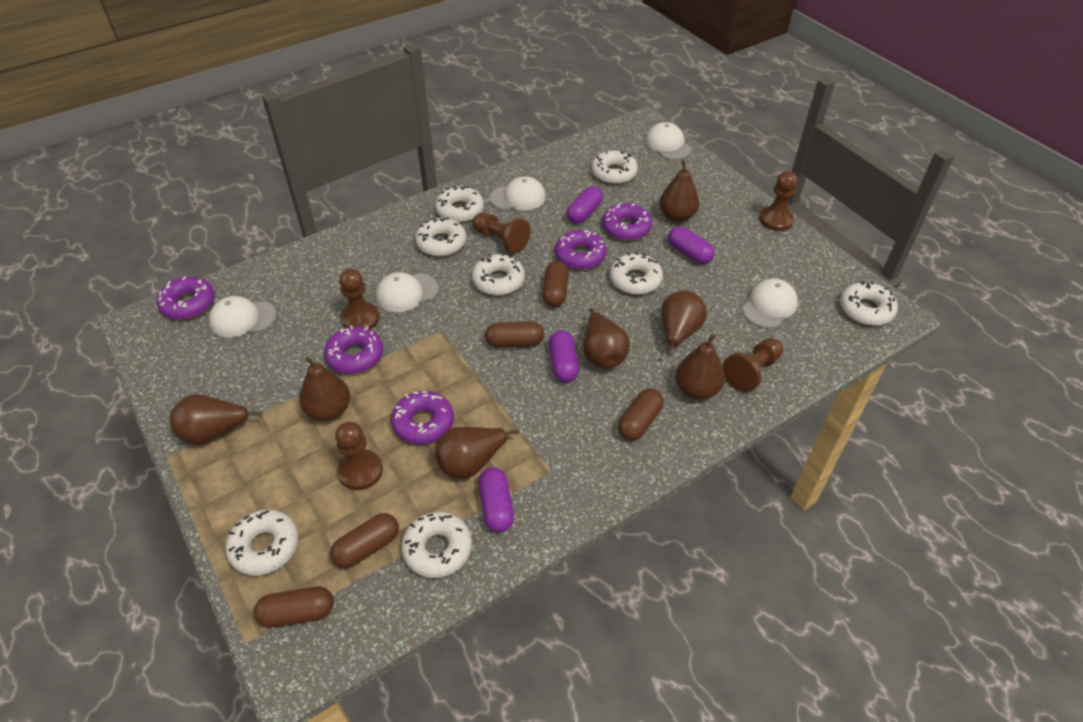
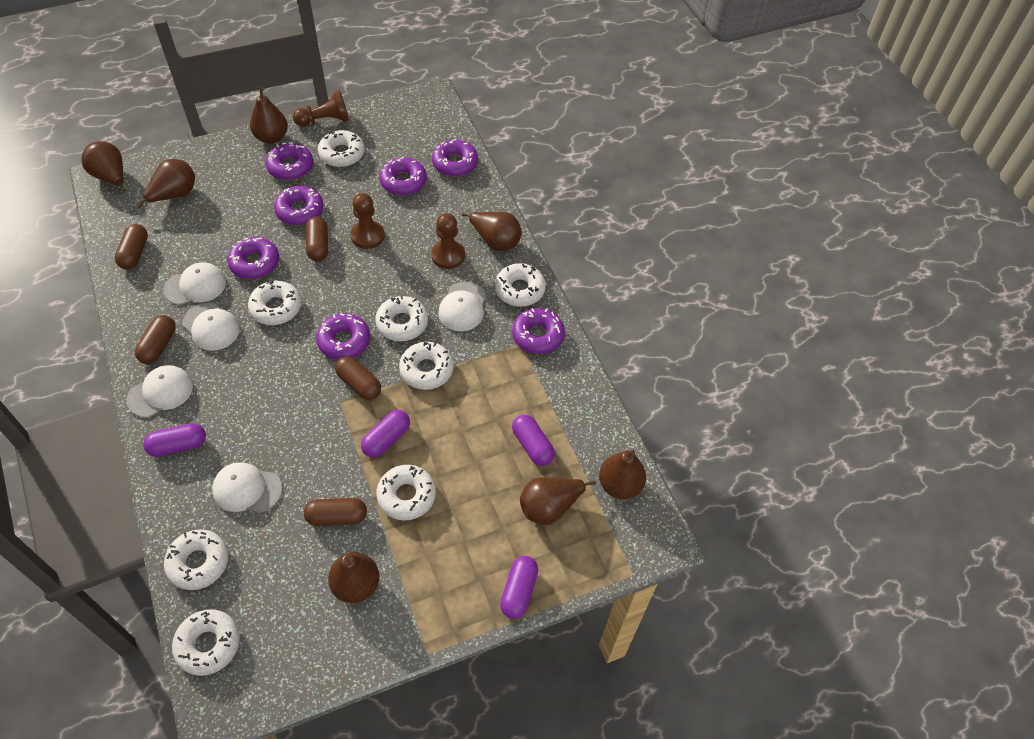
brown pawn: 5 -> 3
purple donut: 5 -> 7

